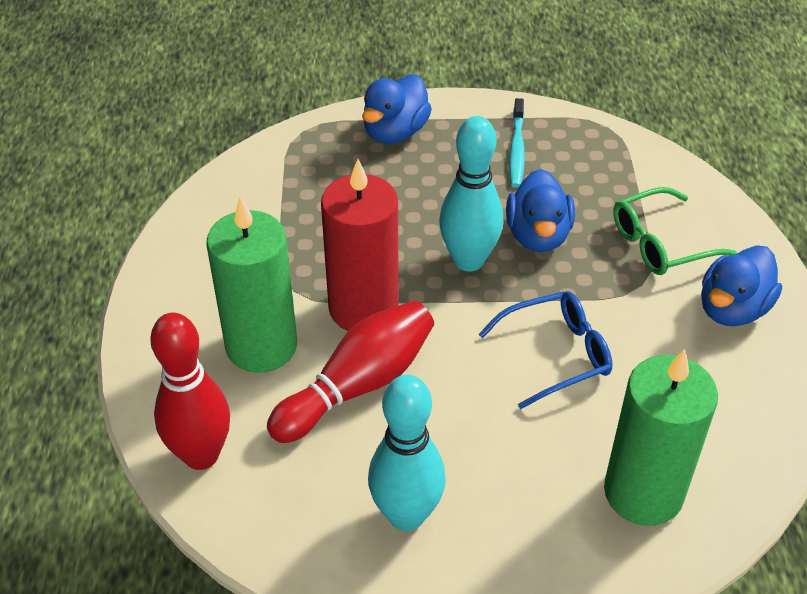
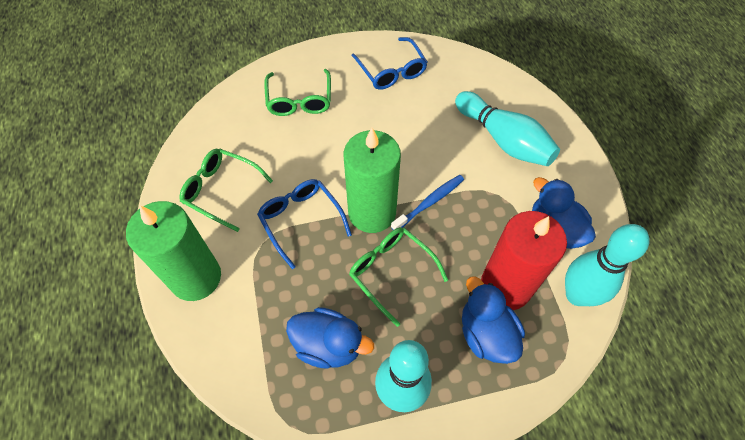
blue glasses: 1 -> 2
blue toothbrush: 0 -> 1
green glasses: 1 -> 3
red bowling pin: 2 -> 0
turquoise bowling pin: 2 -> 3
turquoise toothbrush: 1 -> 0

